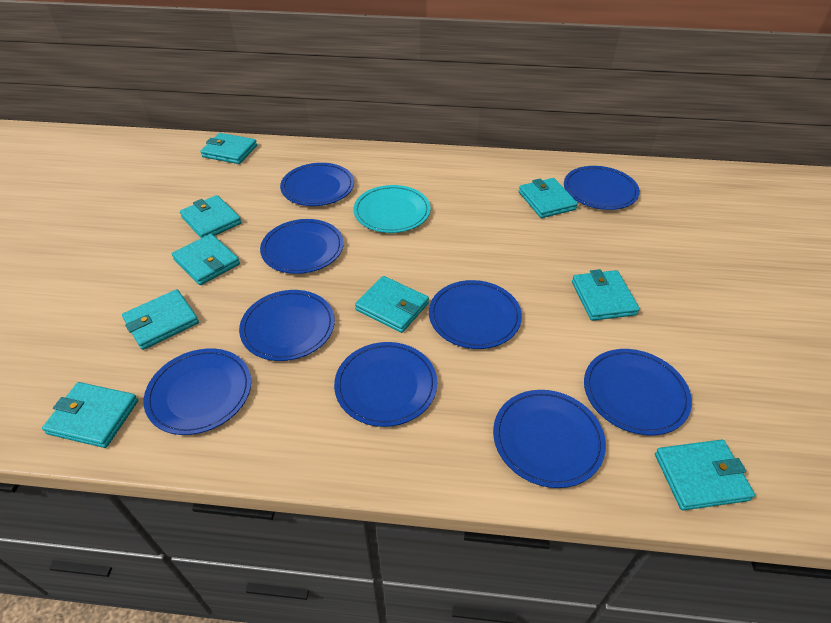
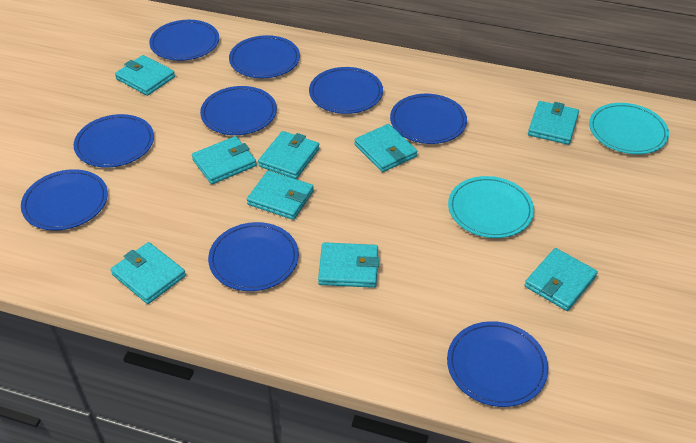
turquoise plate: 1 -> 2

